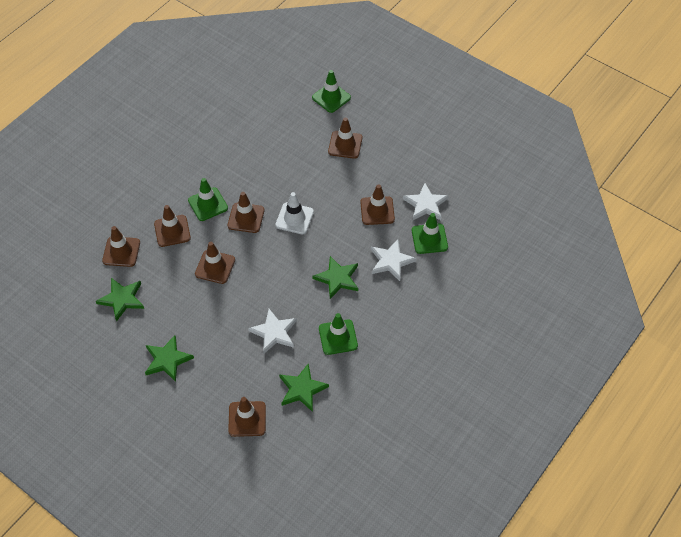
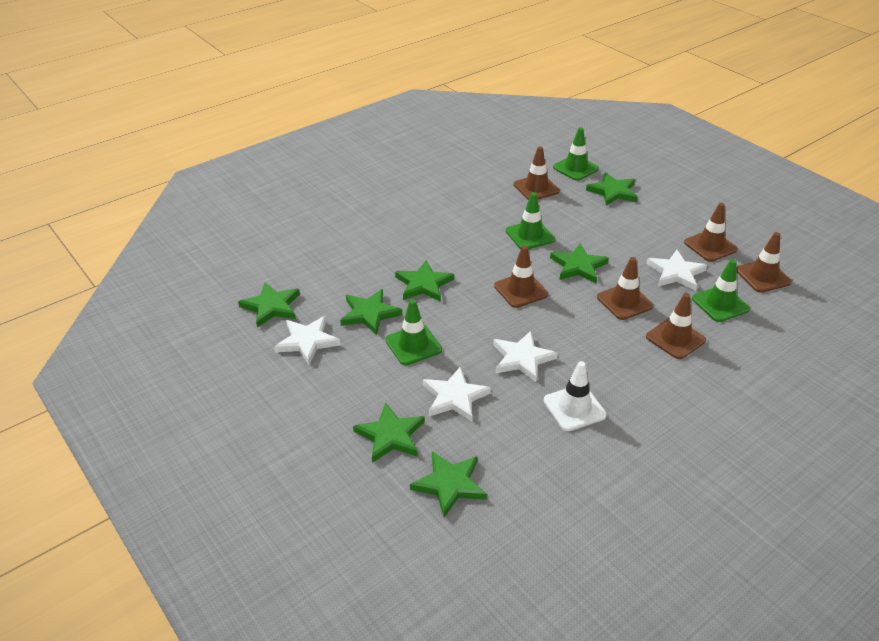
brown traffic cone: 7 -> 6
green star: 4 -> 7
white star: 3 -> 4

